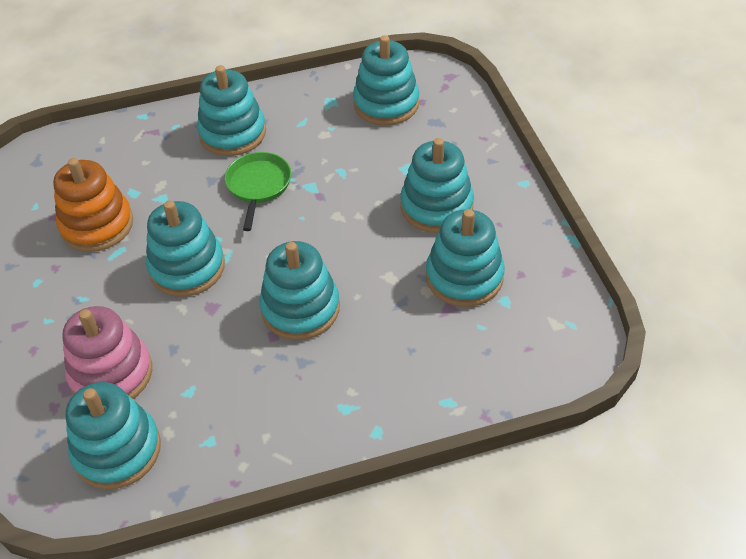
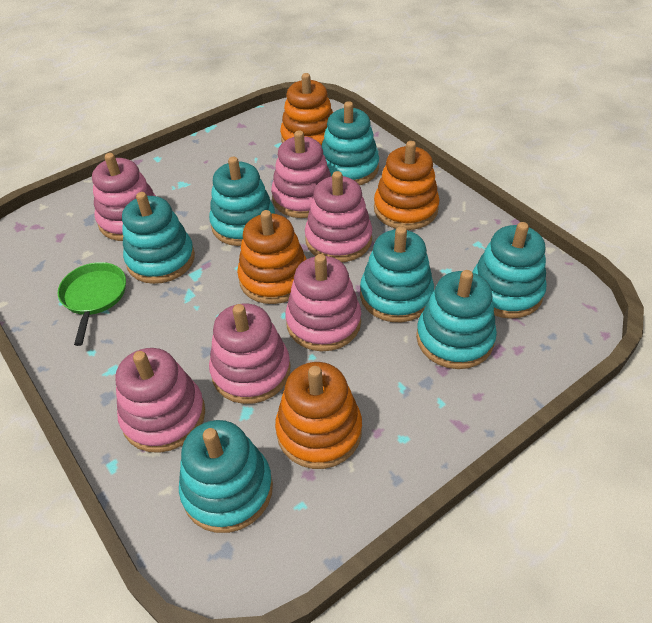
orange stacking toy: 1 -> 4
pink stacking toy: 1 -> 6

